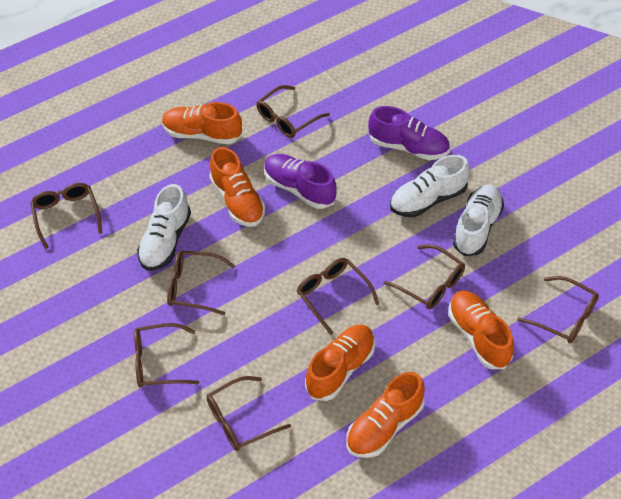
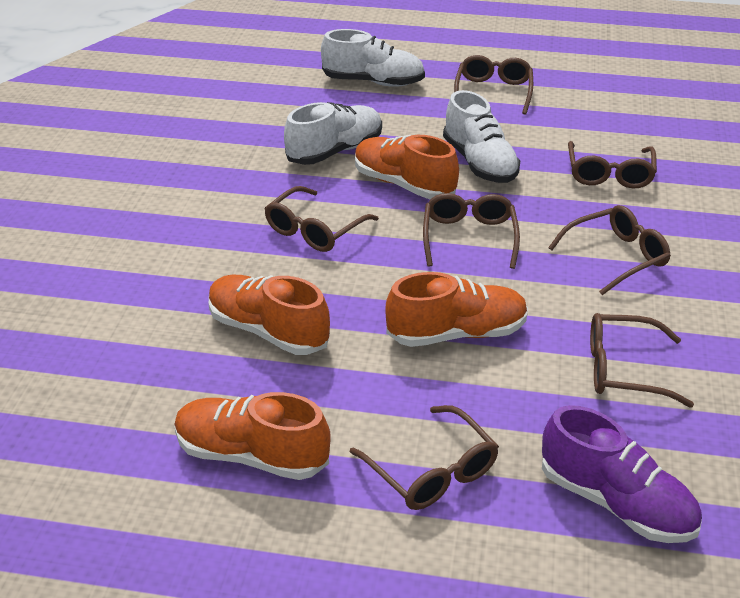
brown glasses: 8 -> 7
orange shoe: 5 -> 4
purple shoe: 2 -> 1

